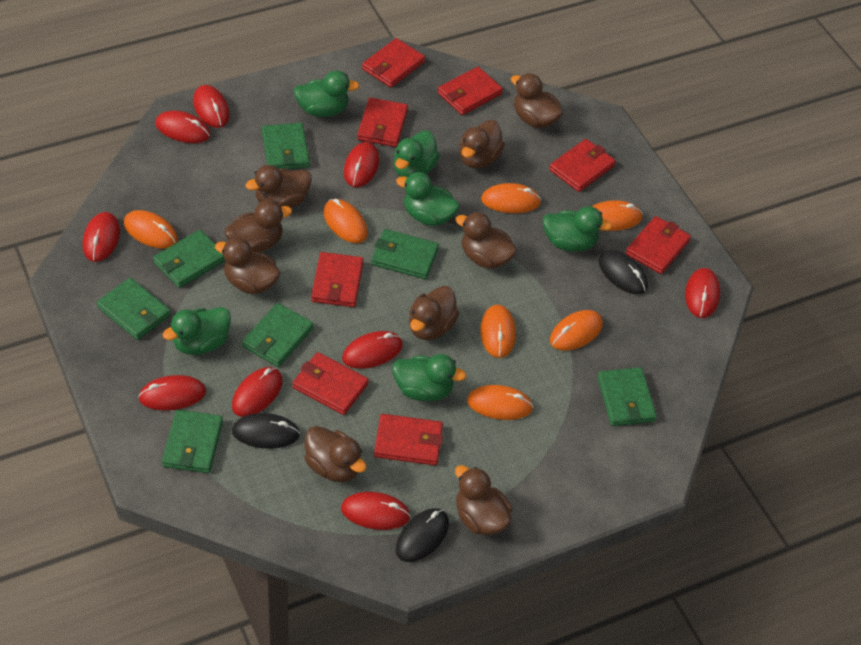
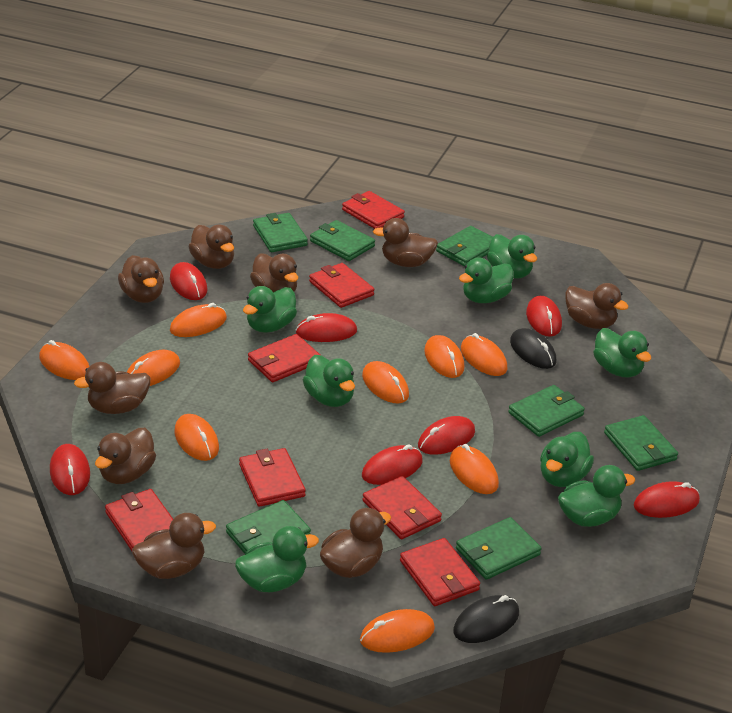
black mouse: 3 -> 2
green duck: 6 -> 8
orange mouse: 7 -> 9
red mouse: 9 -> 7
red wallet: 8 -> 7

